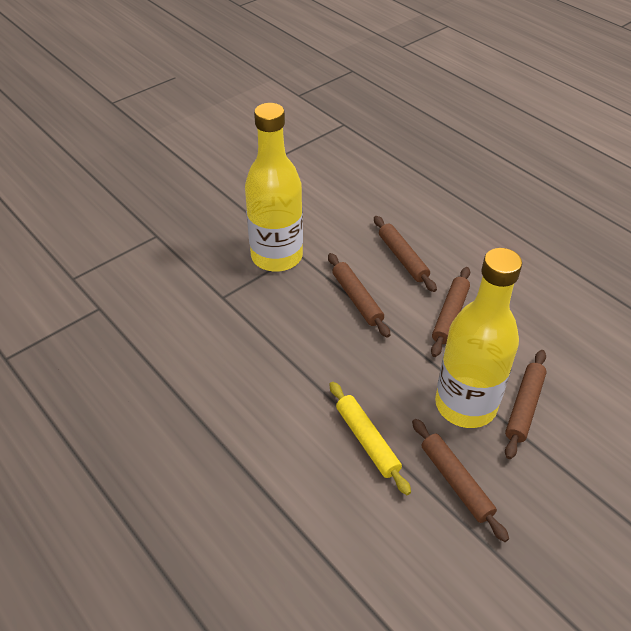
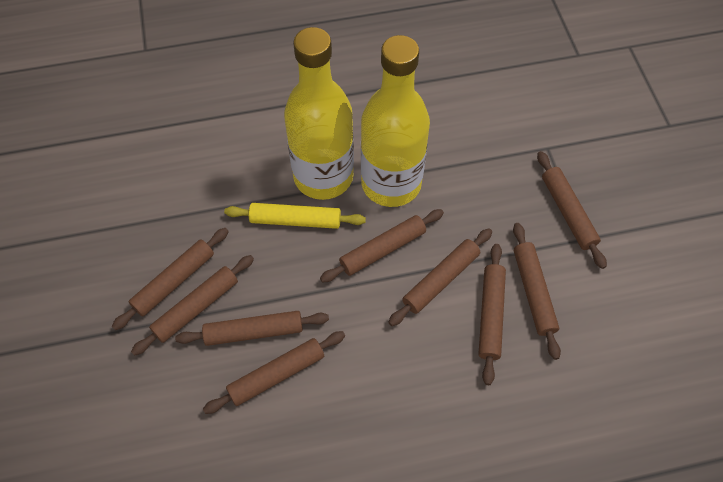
brown rolling pin: 5 -> 9

